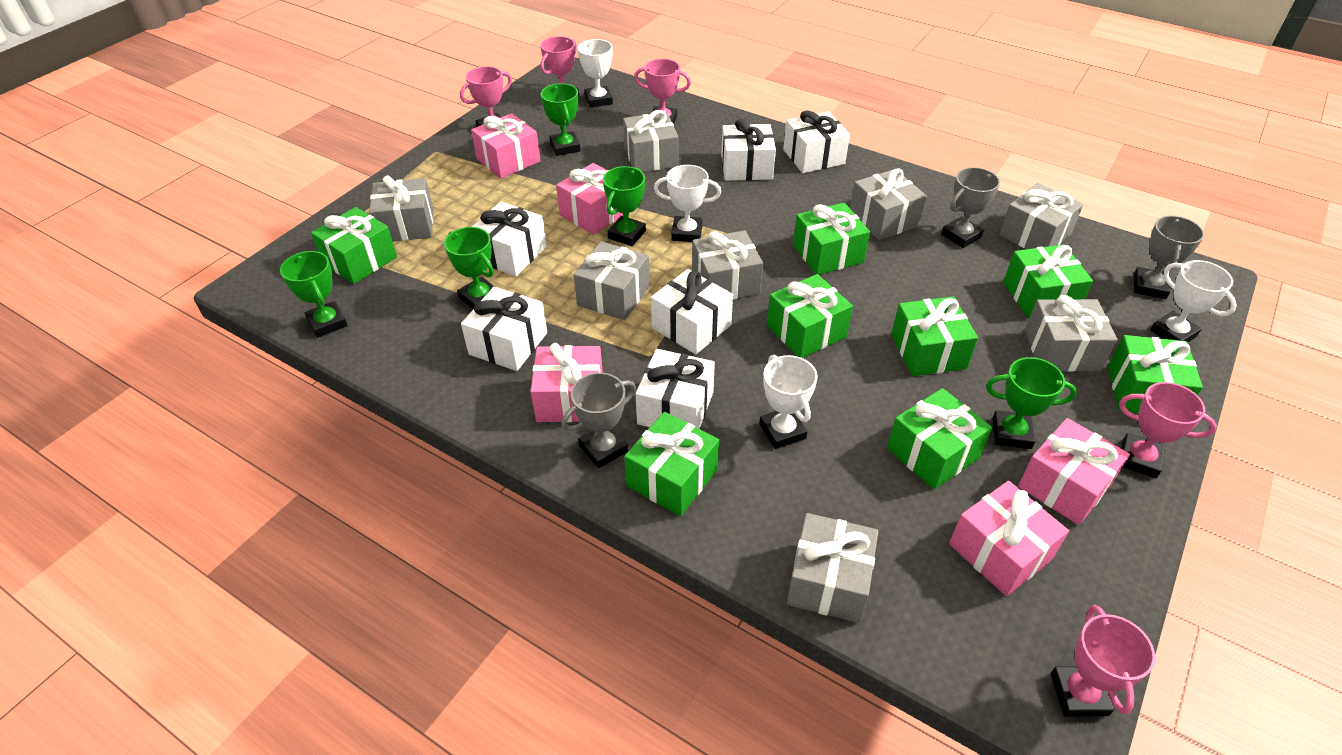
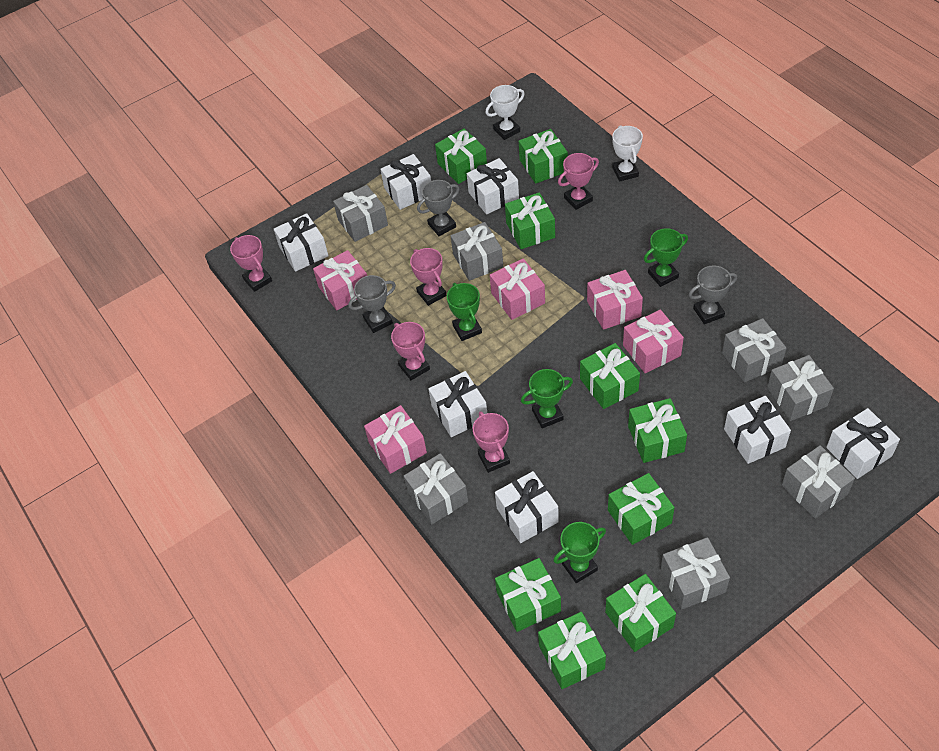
green gift: 8 -> 9
green trophy: 5 -> 4
grey gift: 8 -> 7
white gift: 6 -> 7
white trophy: 4 -> 2

